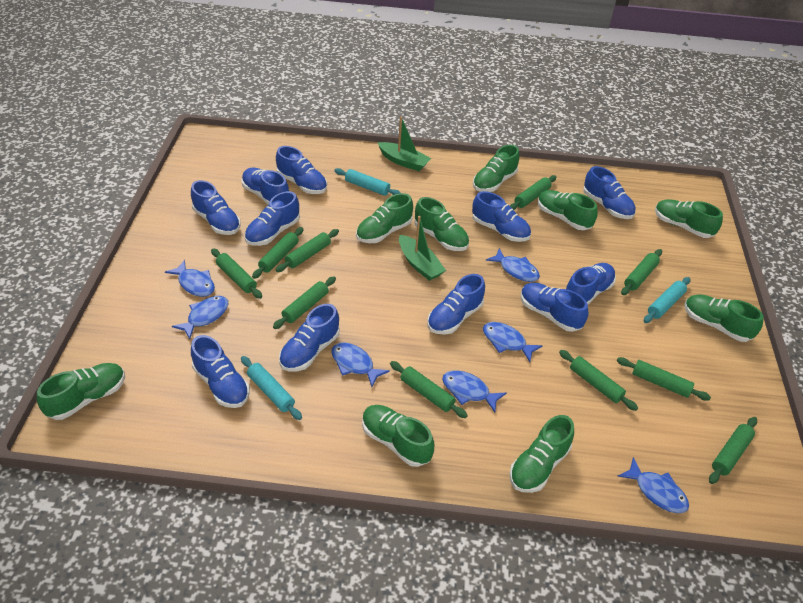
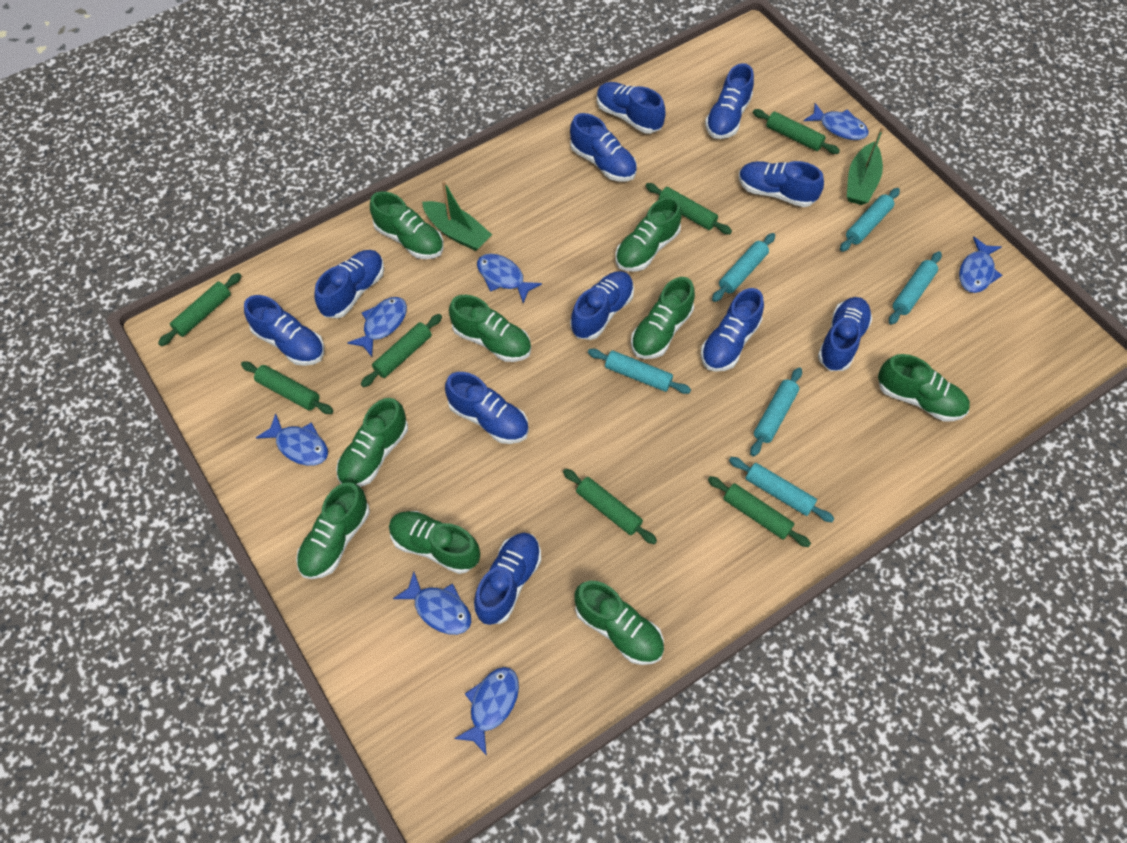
green rolling pin: 10 -> 7
turquoise rolling pin: 3 -> 6

